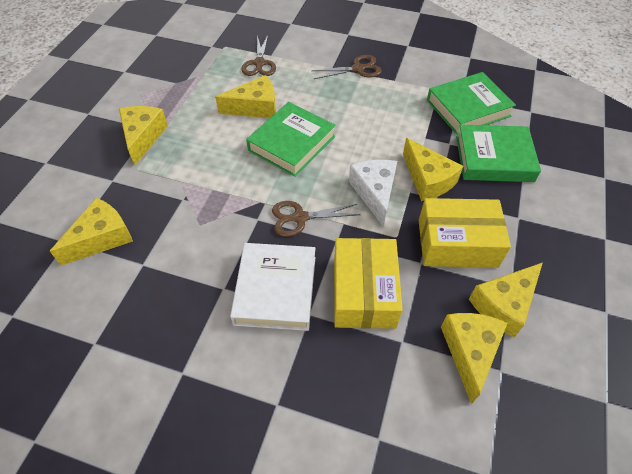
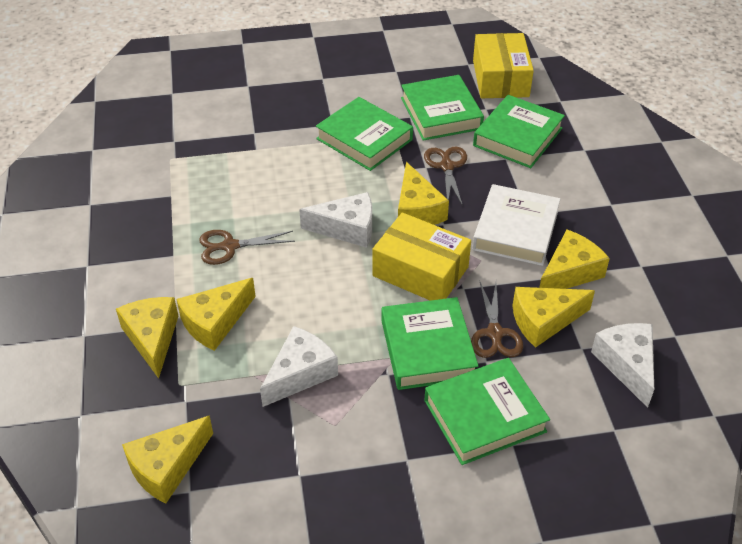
green book: 3 -> 5
white cheese: 1 -> 3

